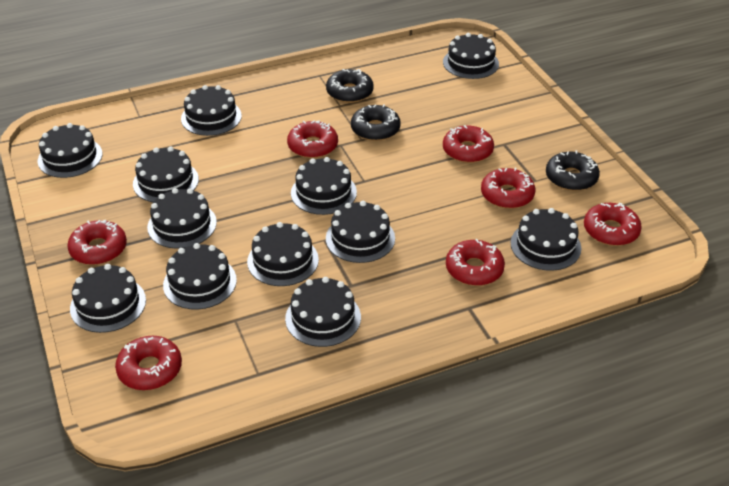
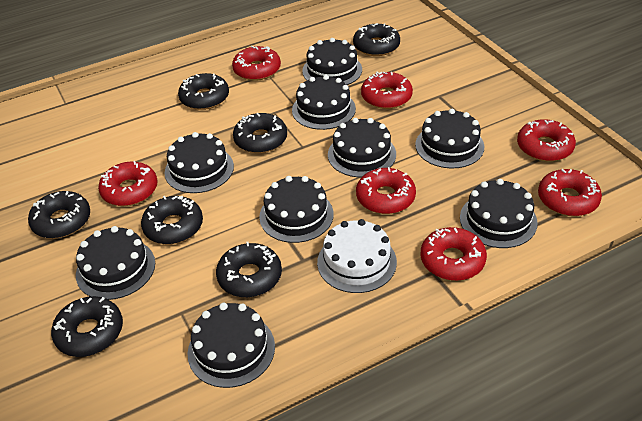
black cake: 12 -> 9
black donut: 3 -> 7
white cake: 0 -> 1

